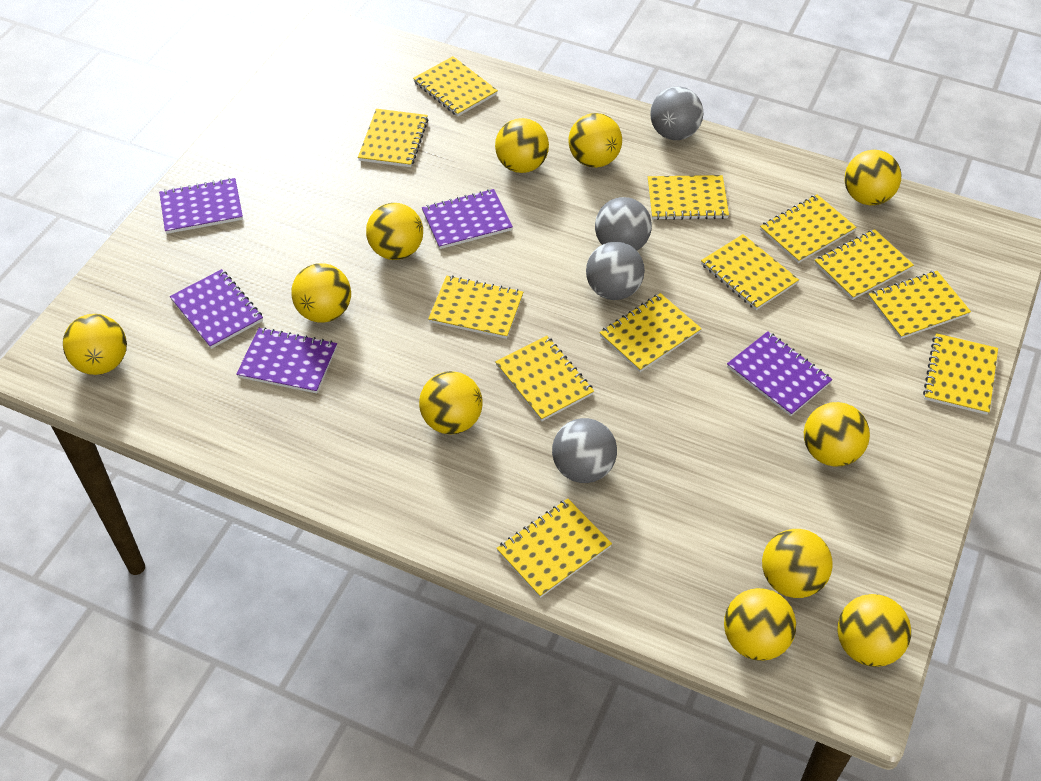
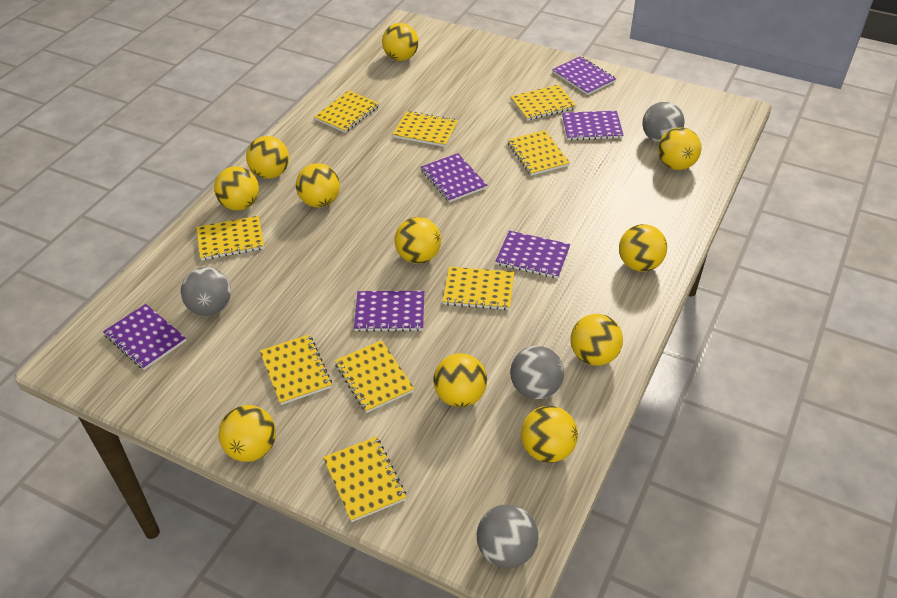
purple notebook: 5 -> 6
yellow notebook: 12 -> 9

